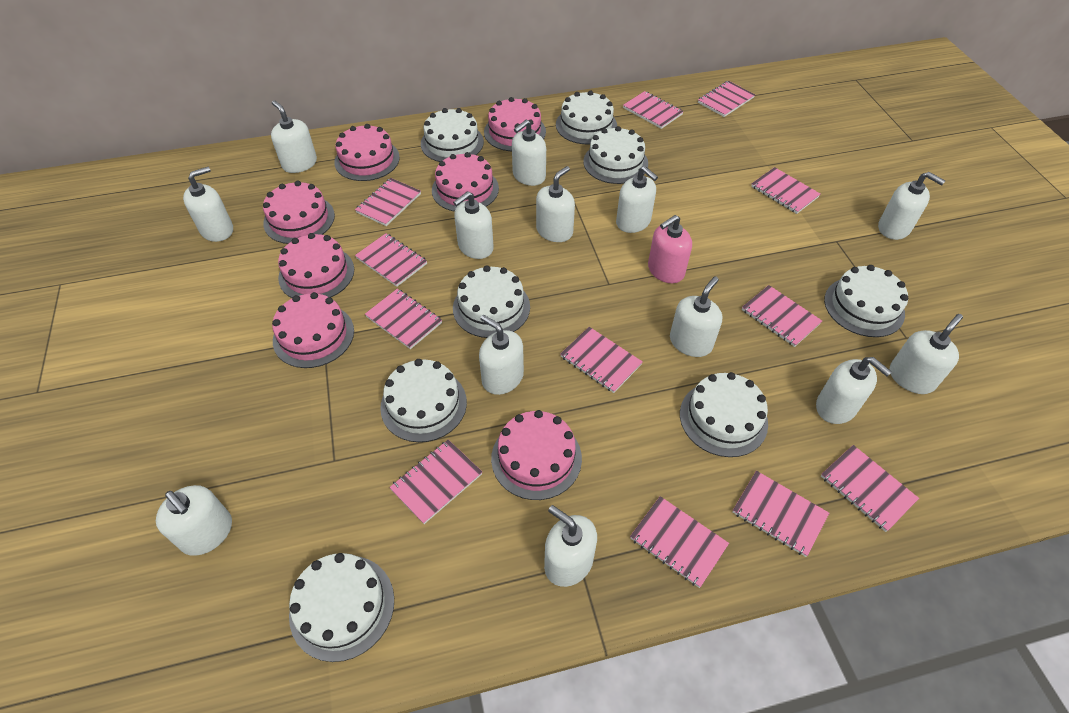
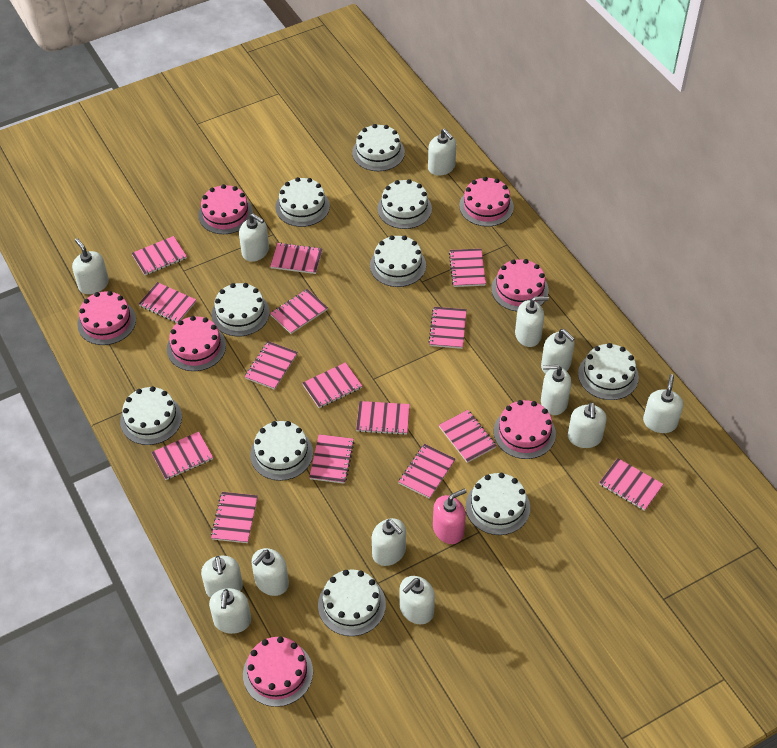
pink notebook: 12 -> 15
white cake: 8 -> 10

